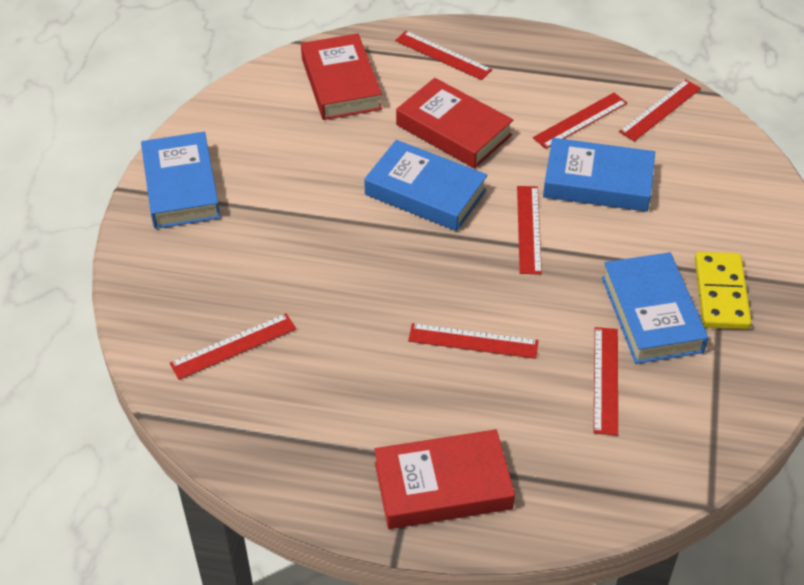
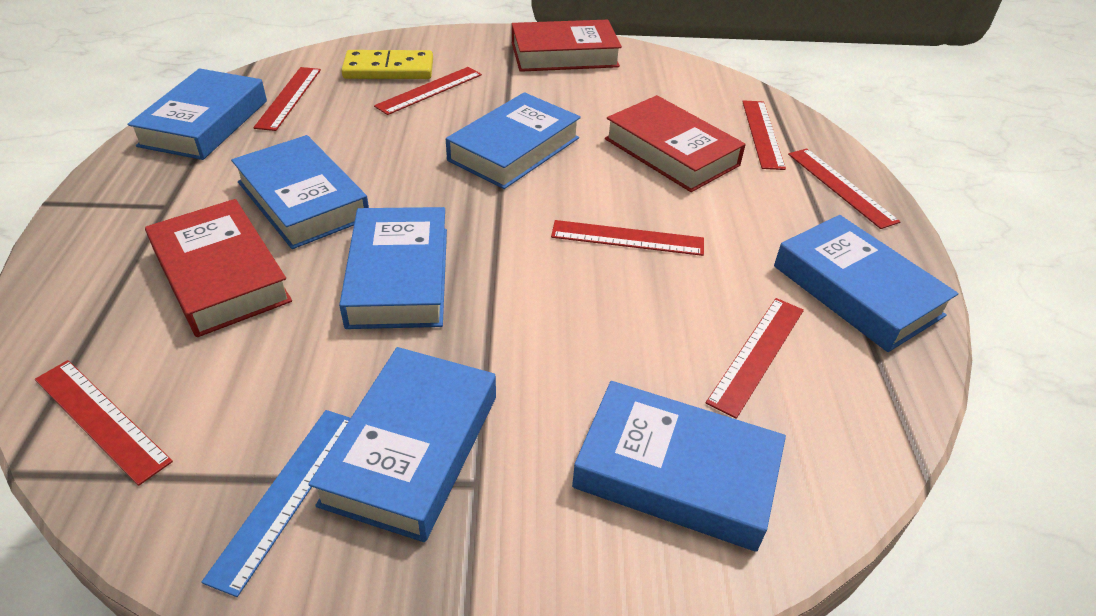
blue book: 4 -> 7
blue ruler: 0 -> 1

